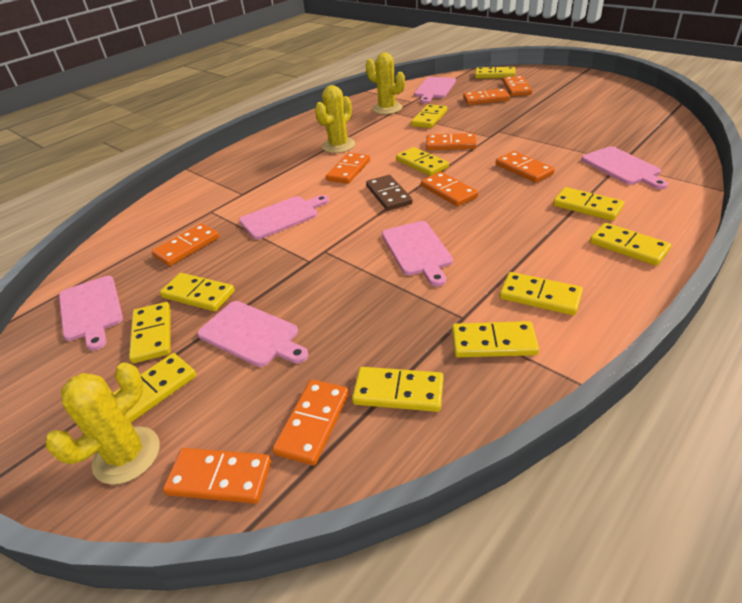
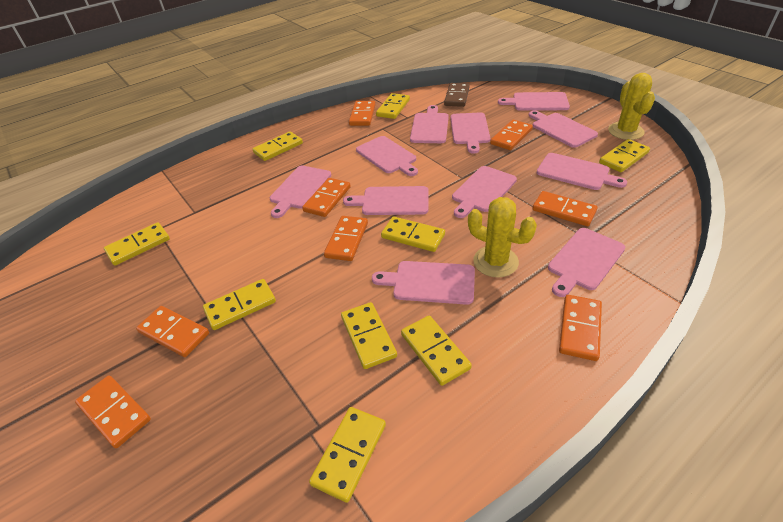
orange domino: 9 -> 8
pink cutting board: 6 -> 11
yellow cactus: 3 -> 2
yellow domino: 11 -> 9

